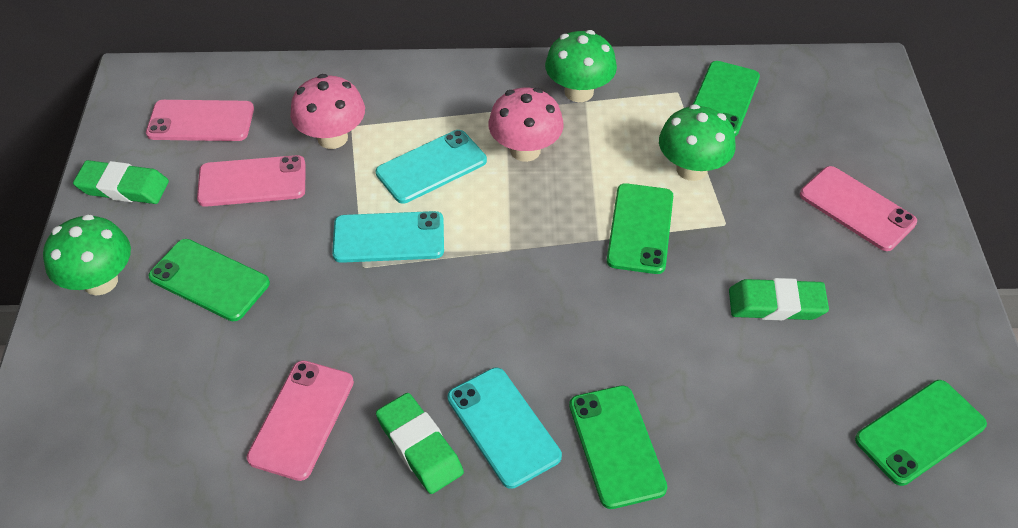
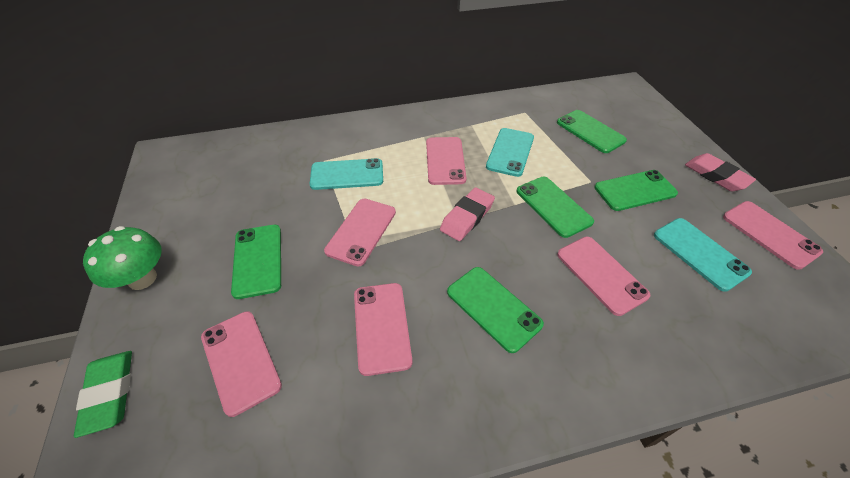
green eraser: 3 -> 1
green mushroom: 3 -> 1
pink eraser: 0 -> 2
pink mushroom: 2 -> 0
pink phone: 4 -> 6

